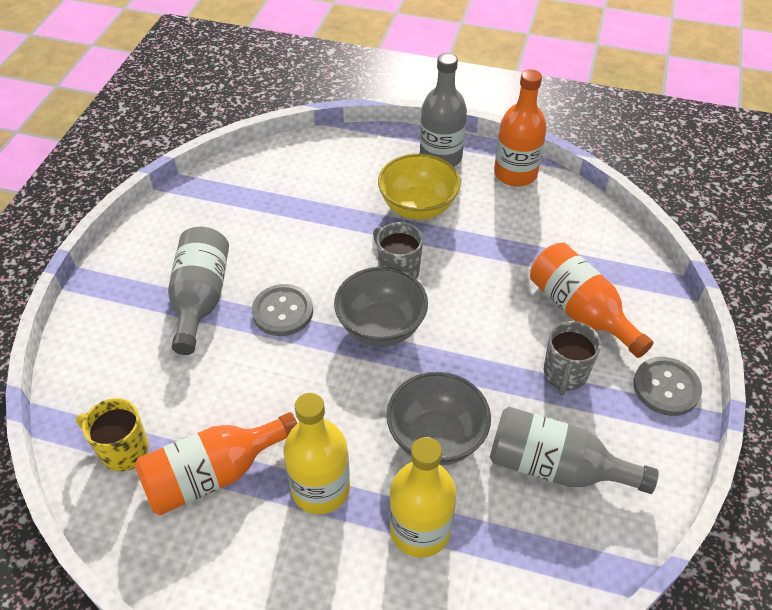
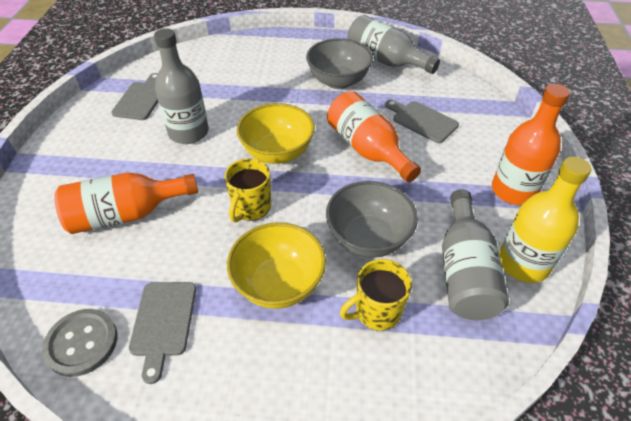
grey button: 2 -> 1
grey cutting board: 0 -> 3
grey mug: 2 -> 0
yellow bottle: 2 -> 1
yellow bowl: 1 -> 2
yellow mug: 1 -> 2

